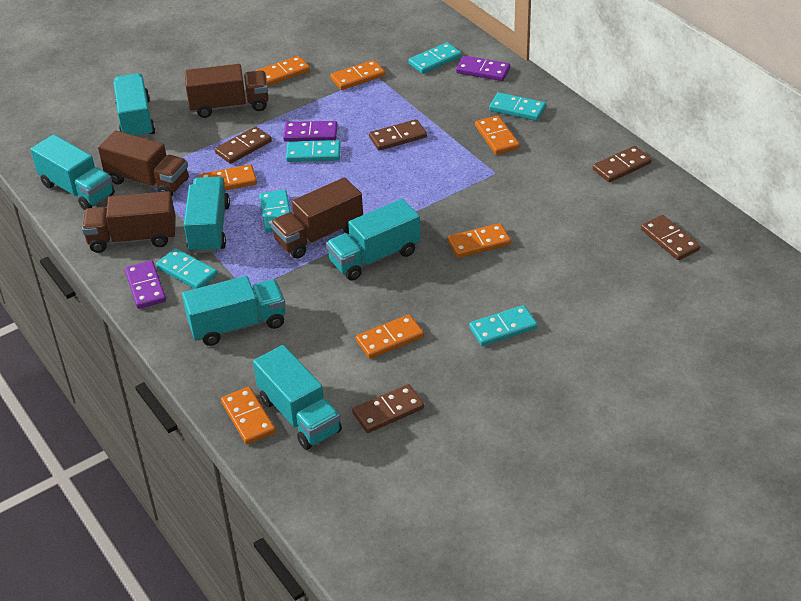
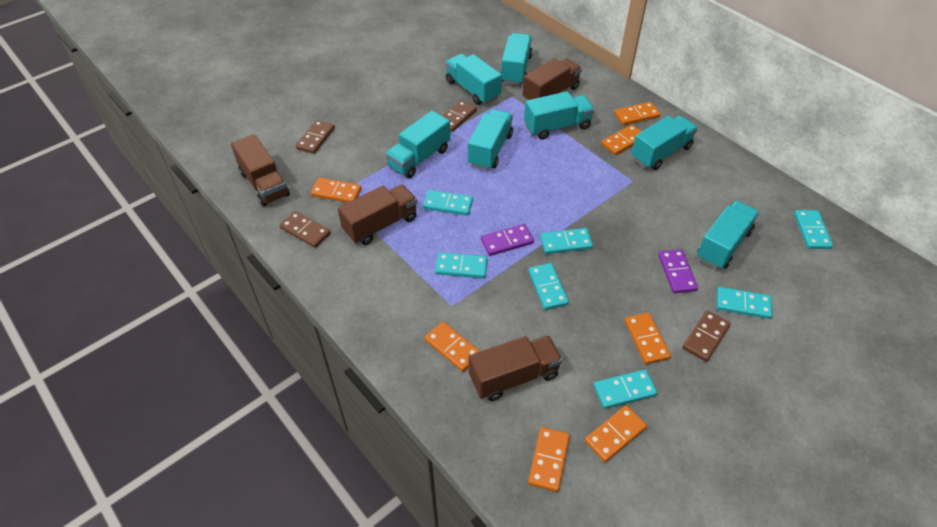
brown domino: 5 -> 4
purple domino: 3 -> 2
turquoise domino: 6 -> 7
turquoise truck: 6 -> 7

